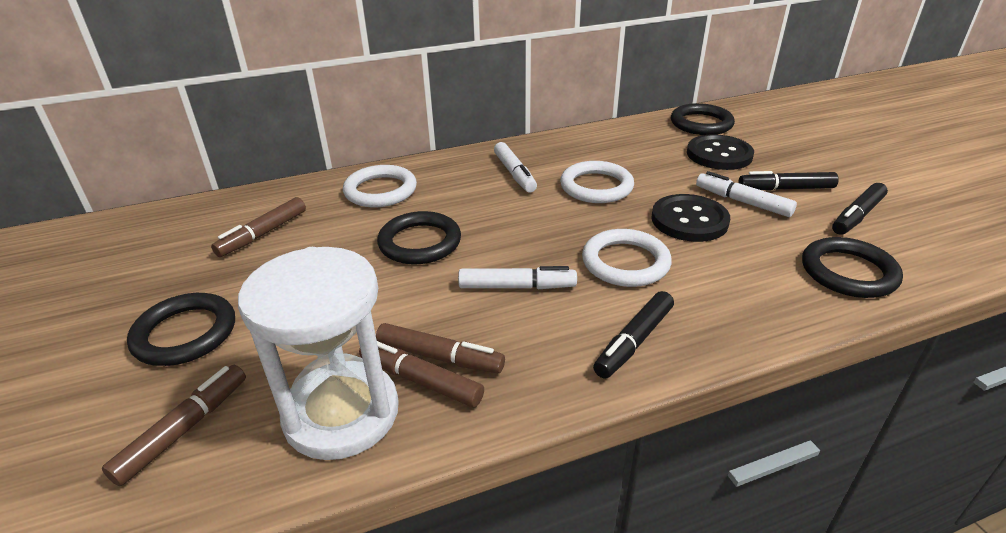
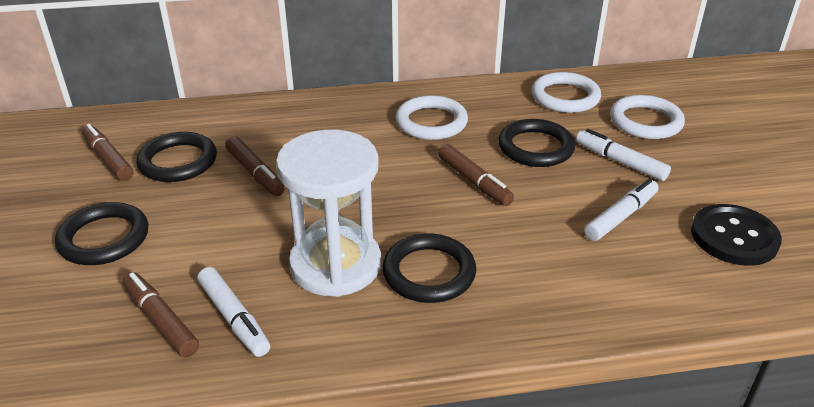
black button: 2 -> 1
black marker: 3 -> 0

